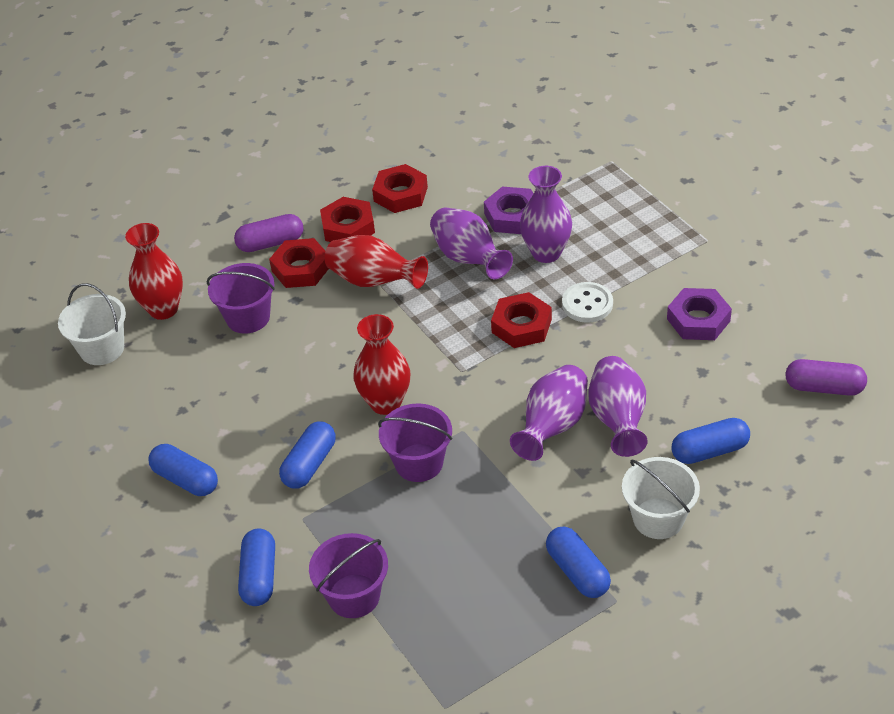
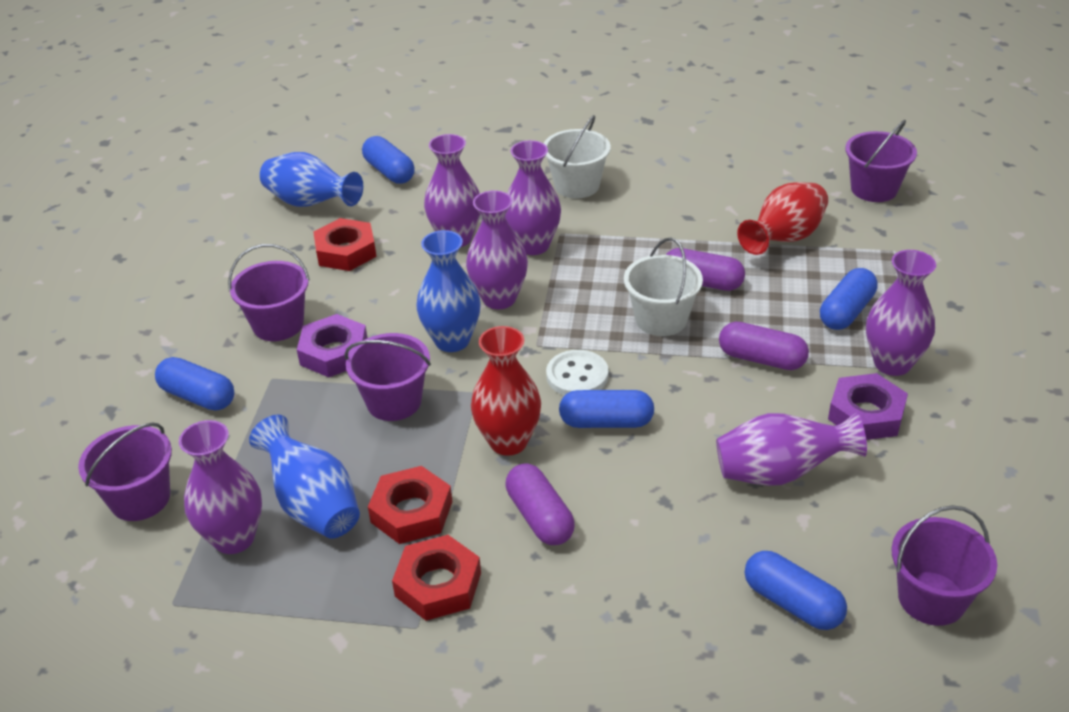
blue vase: 0 -> 3
purple bucket: 3 -> 5
purple capsule: 2 -> 3
purple vase: 4 -> 6
red nut: 4 -> 3
red vase: 3 -> 2

